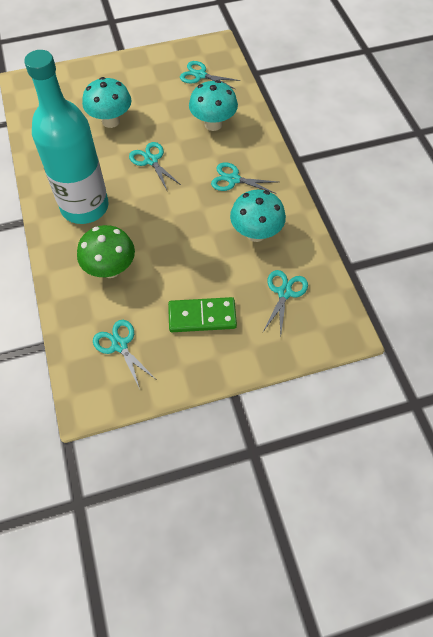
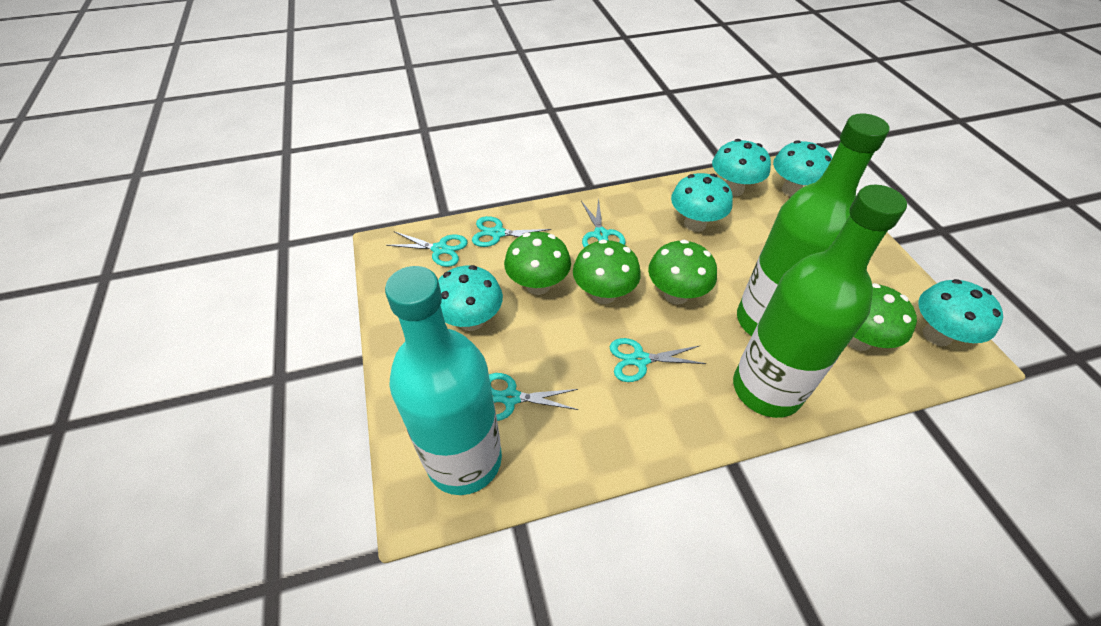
green bottle: 0 -> 2
green domino: 1 -> 0
green mushroom: 1 -> 4
turquoise mushroom: 3 -> 5

